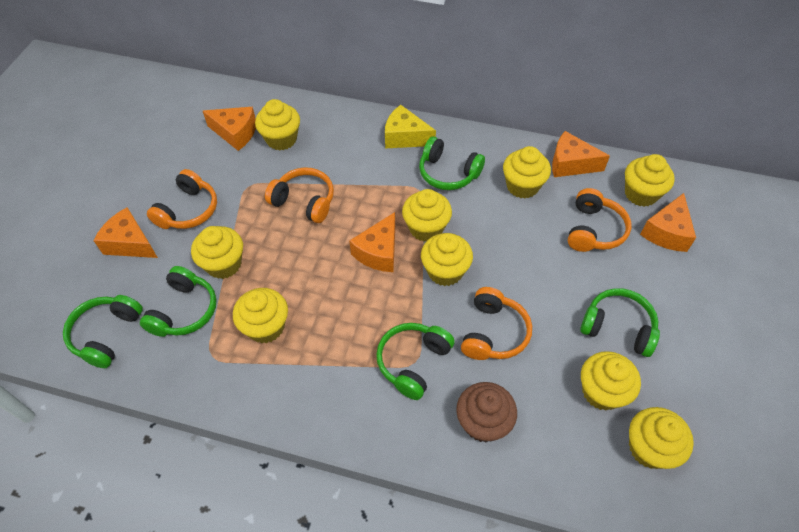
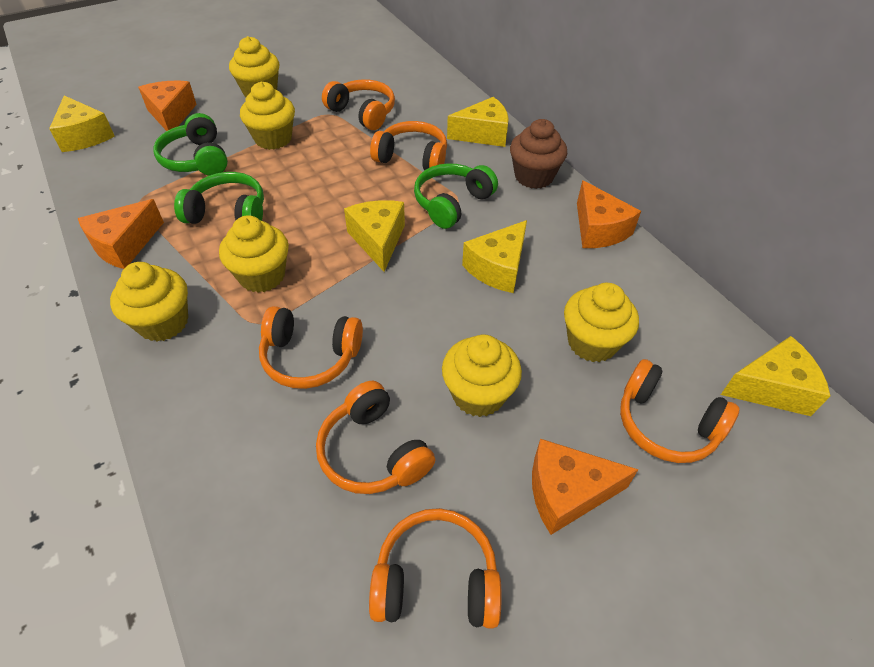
green headphones: 5 -> 3
orange cheese: 5 -> 4
orange headphones: 4 -> 6
yellow cheese: 1 -> 5
yellow cupcake: 9 -> 6

